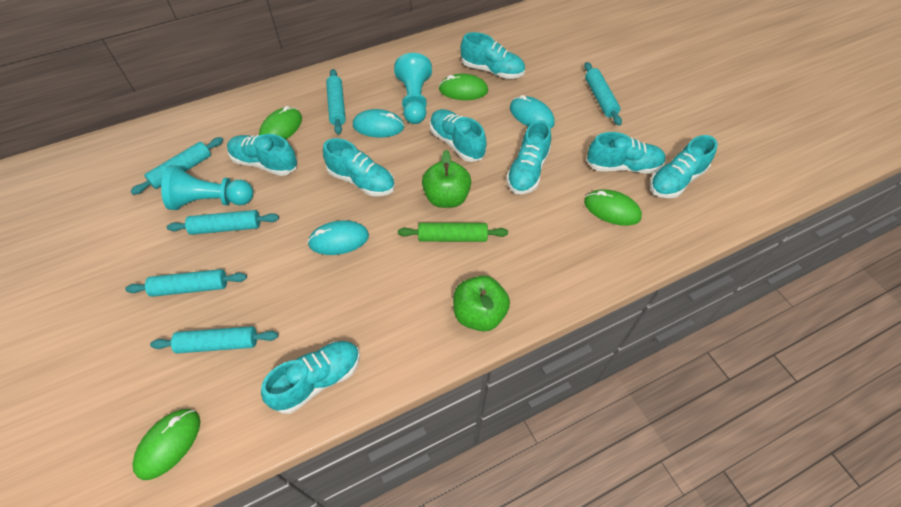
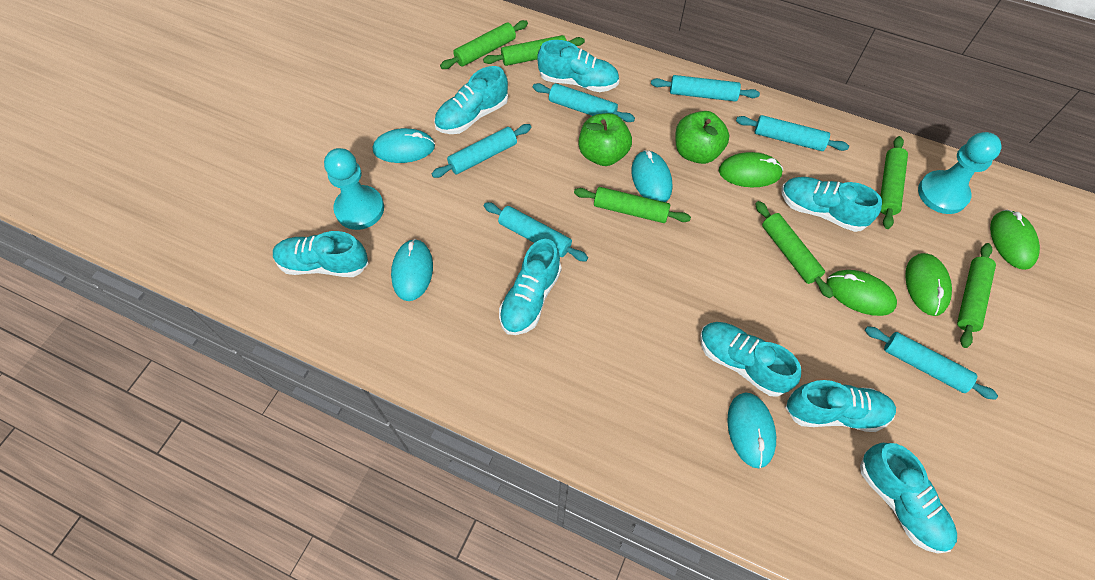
green rolling pin: 1 -> 6
turquoise mouse: 3 -> 4

